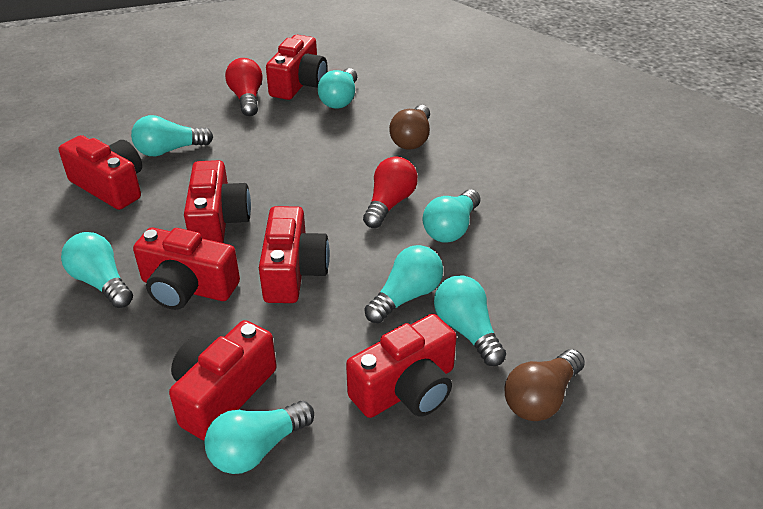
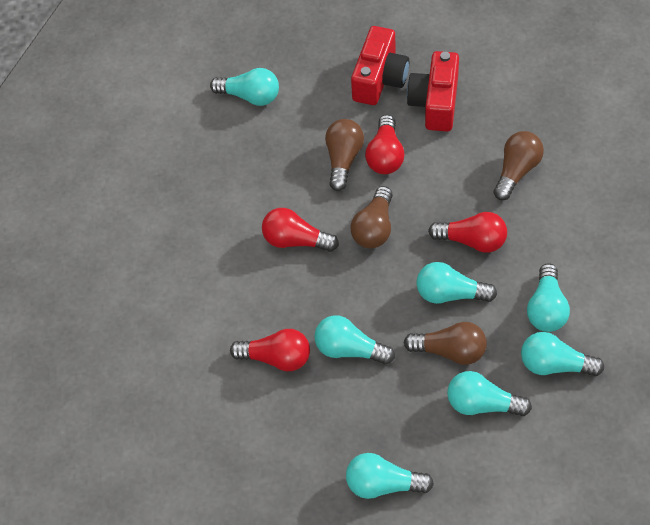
brown light bulb: 2 -> 4
red camera: 7 -> 2
red light bulb: 2 -> 4

